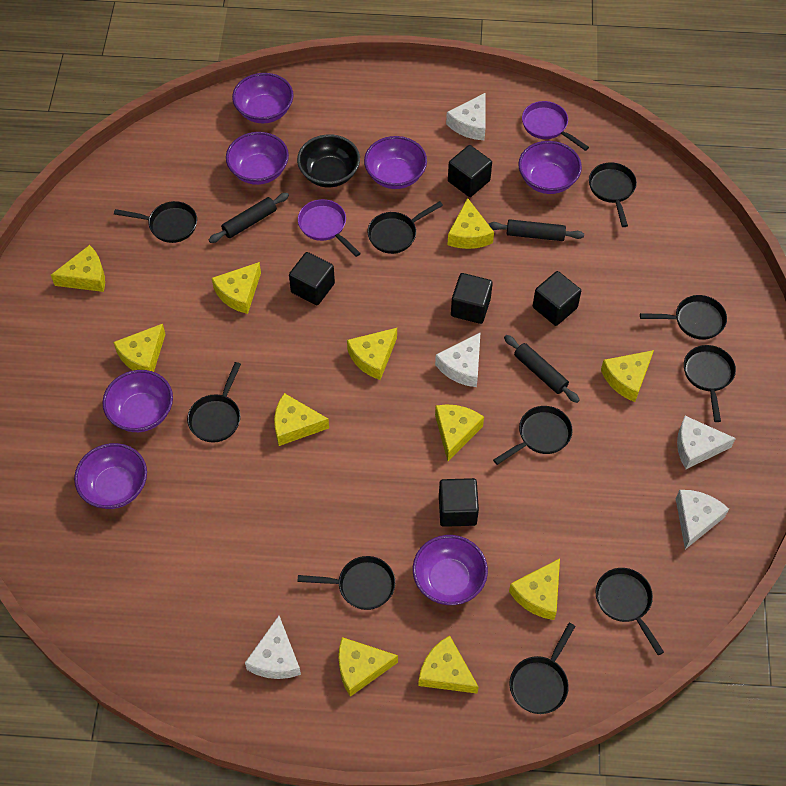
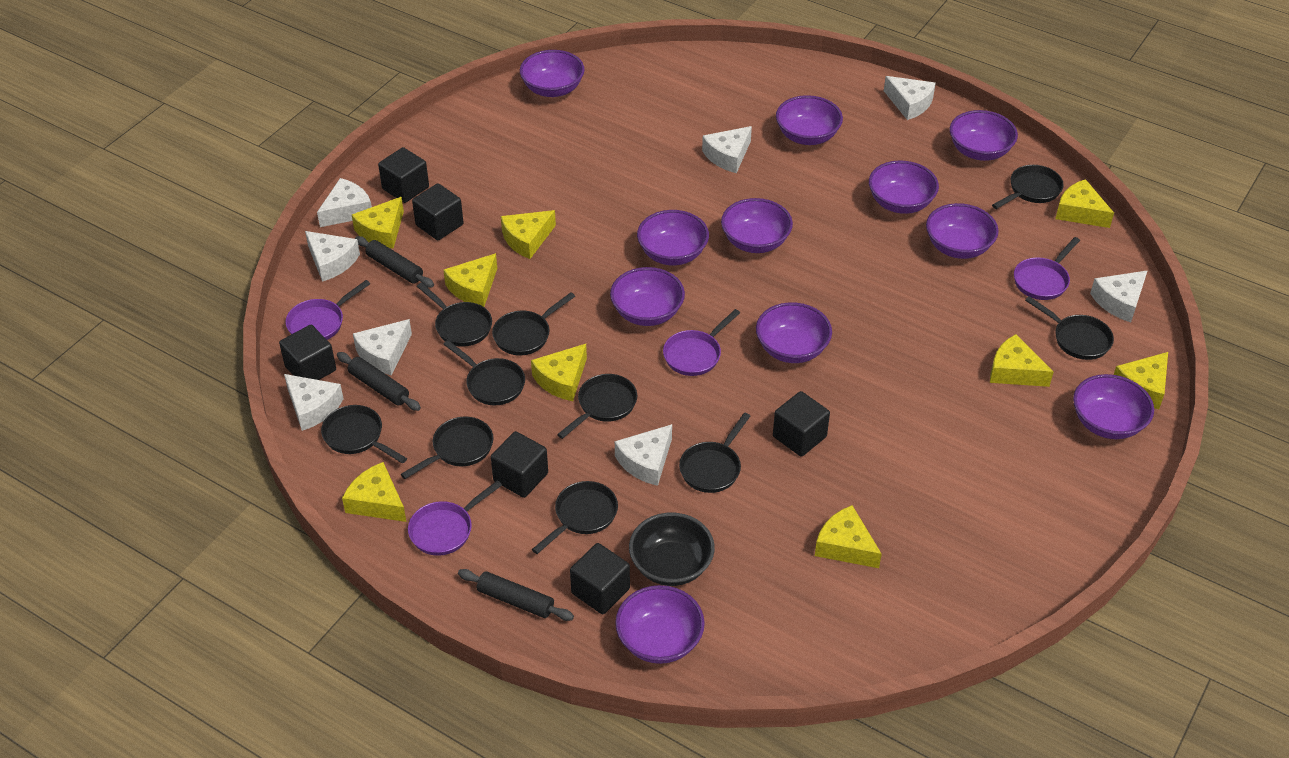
black cube: 5 -> 6
purple bowl: 7 -> 11
purple pan: 2 -> 4
white cheese: 5 -> 8
yellow cheese: 11 -> 9

